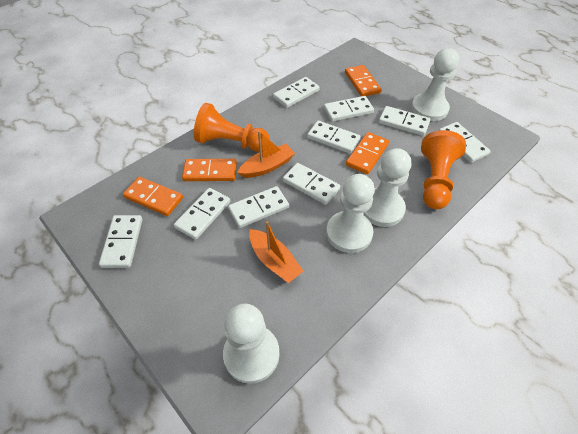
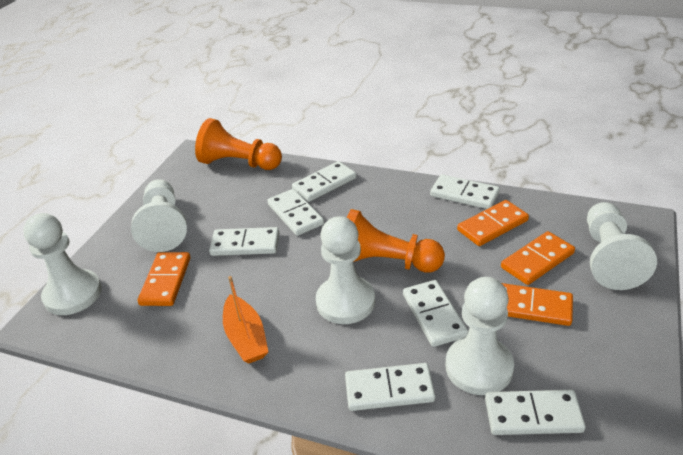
orange boat: 2 -> 1
white domino: 9 -> 7
white pawn: 4 -> 5

